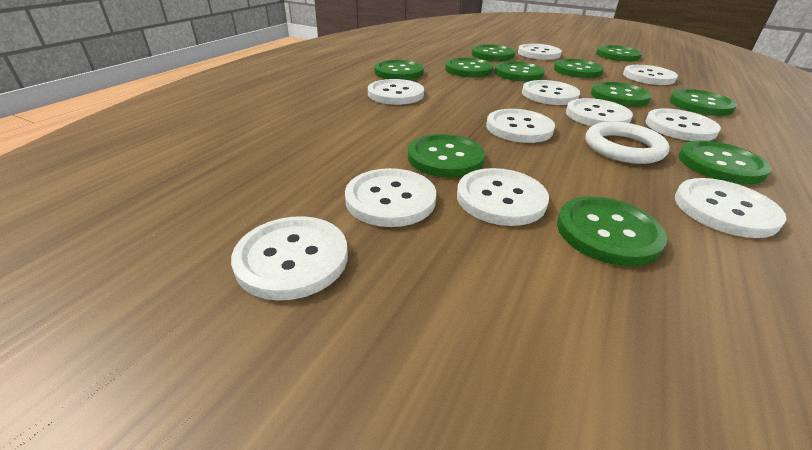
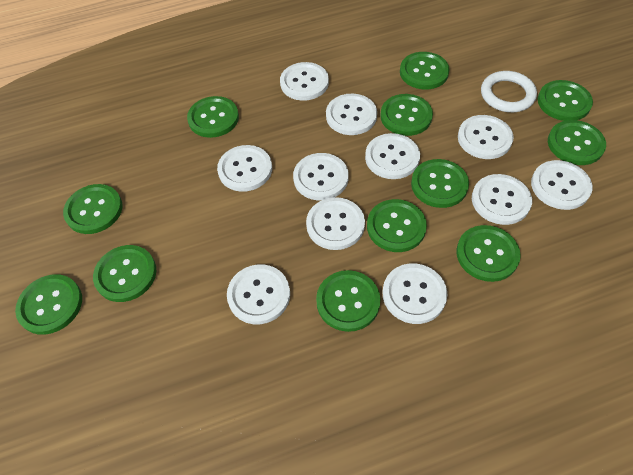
green button: 11 -> 12

